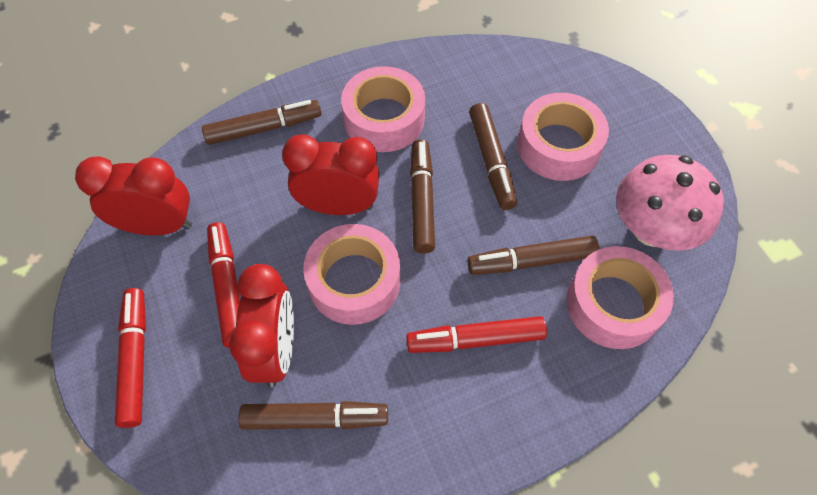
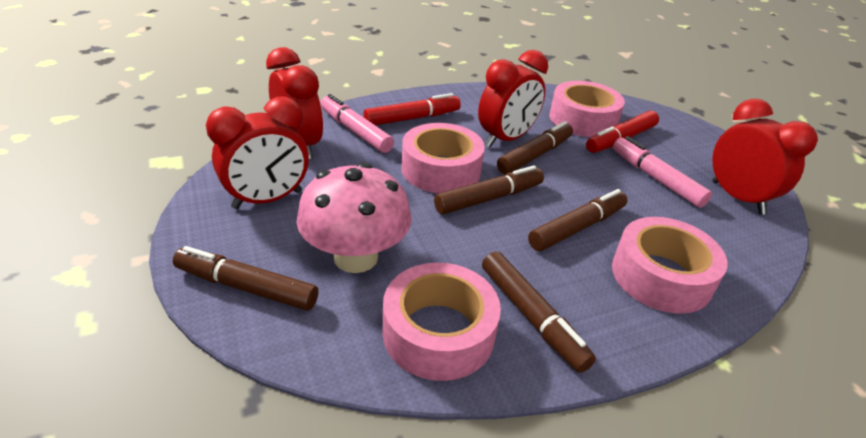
pink marker: 0 -> 2
red clock: 3 -> 4
red marker: 3 -> 2

